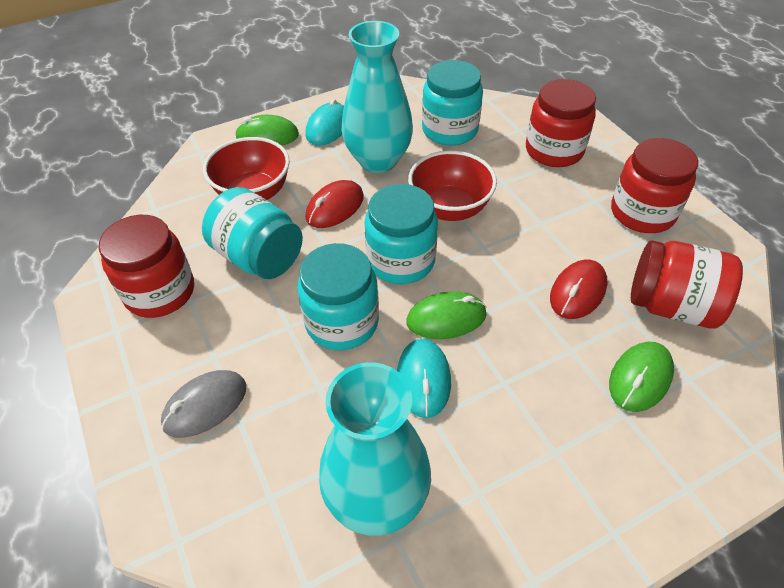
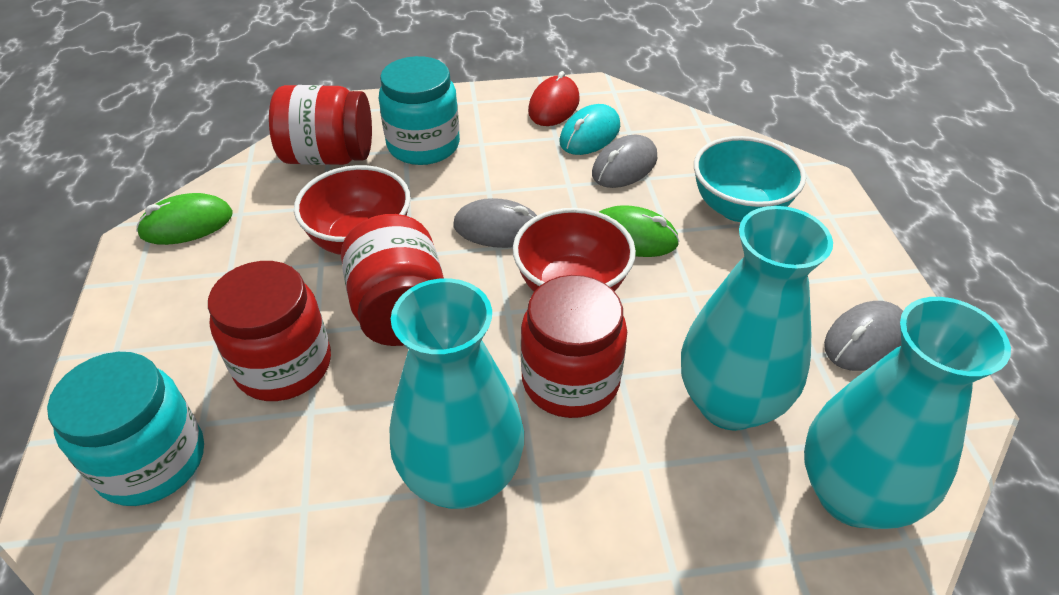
green mouse: 3 -> 2
grey mouse: 1 -> 3
red mouse: 2 -> 1
turquoise bowl: 0 -> 1
turquoise jar: 4 -> 2
turquoise mouse: 2 -> 1
turquoise vase: 2 -> 3

